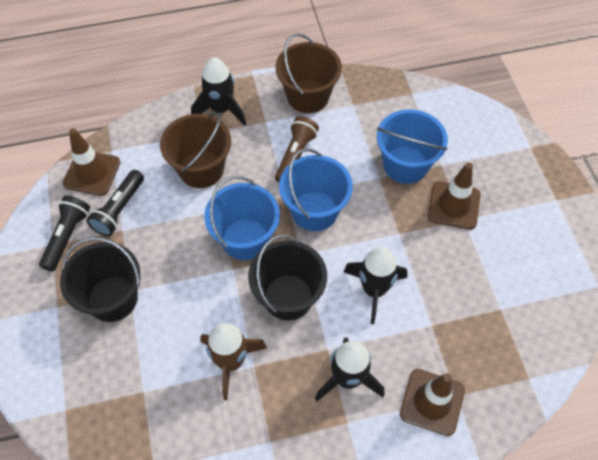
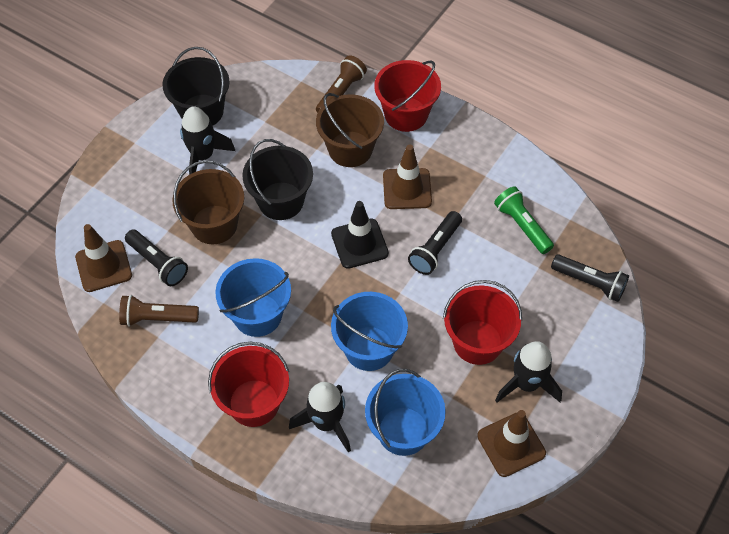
black flashlight: 2 -> 3
black traffic cone: 0 -> 1
brown flashlight: 1 -> 2
brown rocket: 1 -> 0
green flashlight: 0 -> 1
red bucket: 0 -> 3

